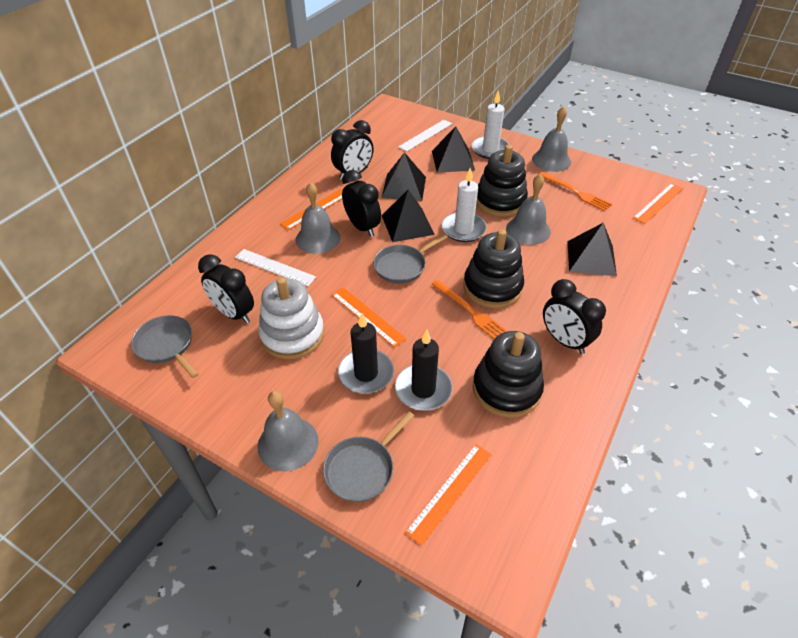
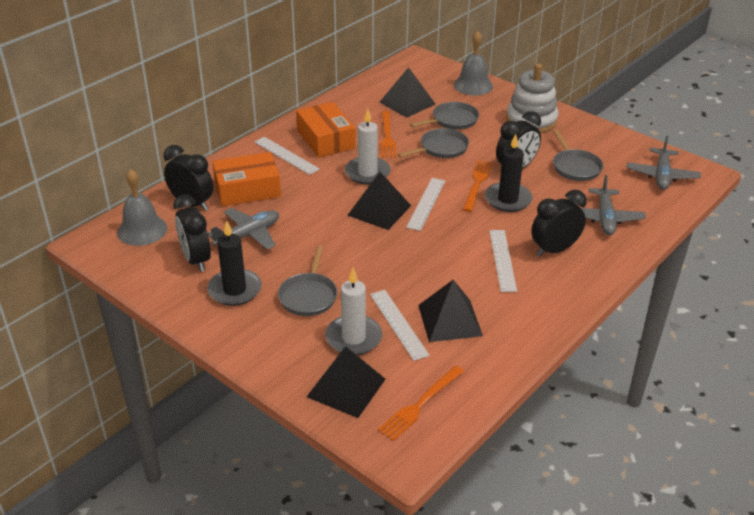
black stacking toy: 3 -> 0
grey bell: 4 -> 2
grey pan: 3 -> 4
grey plane: 0 -> 3
orange box: 0 -> 2
orange fork: 2 -> 3
orange ruler: 4 -> 0
white ruler: 2 -> 4

